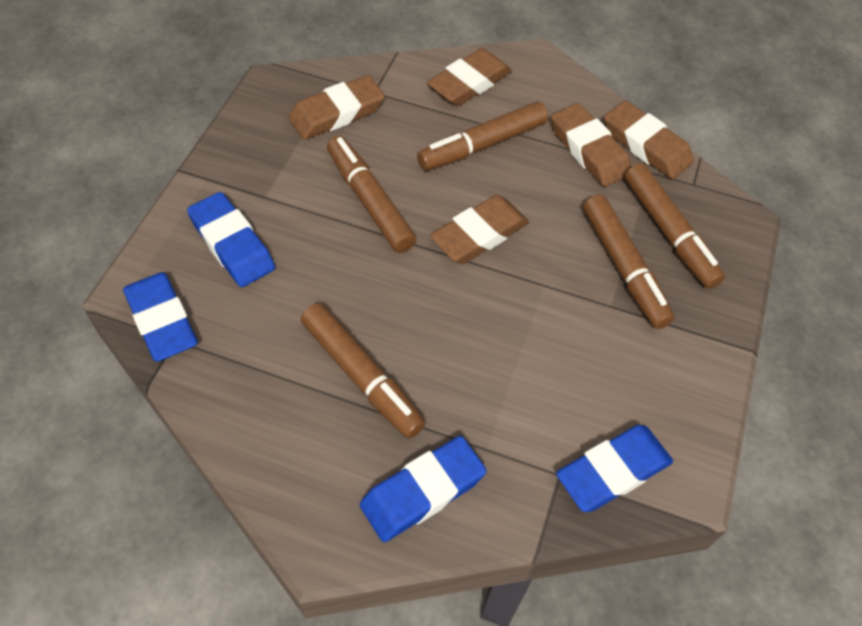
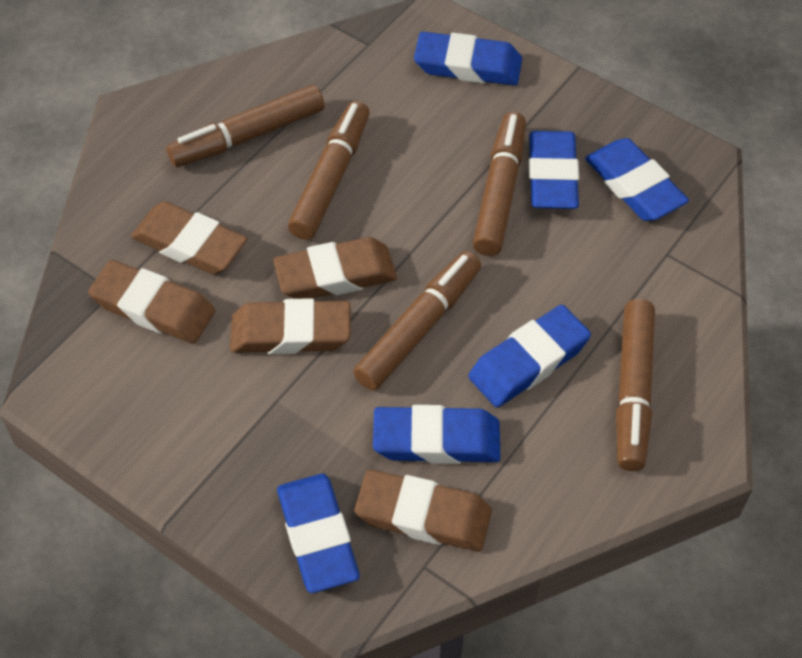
blue eraser: 4 -> 6

